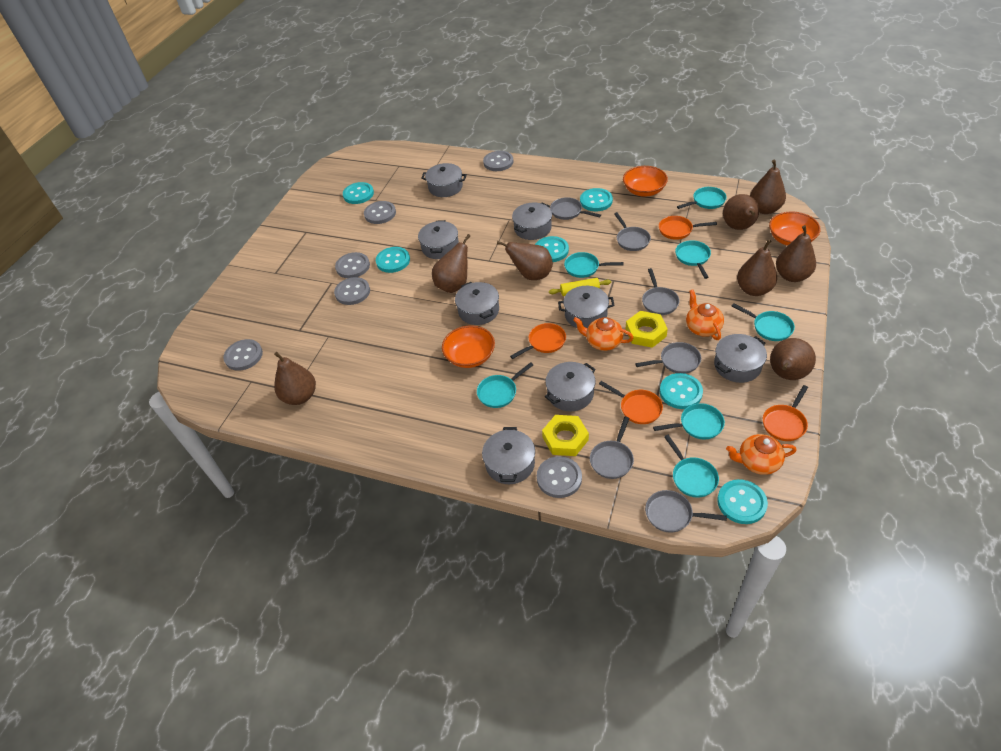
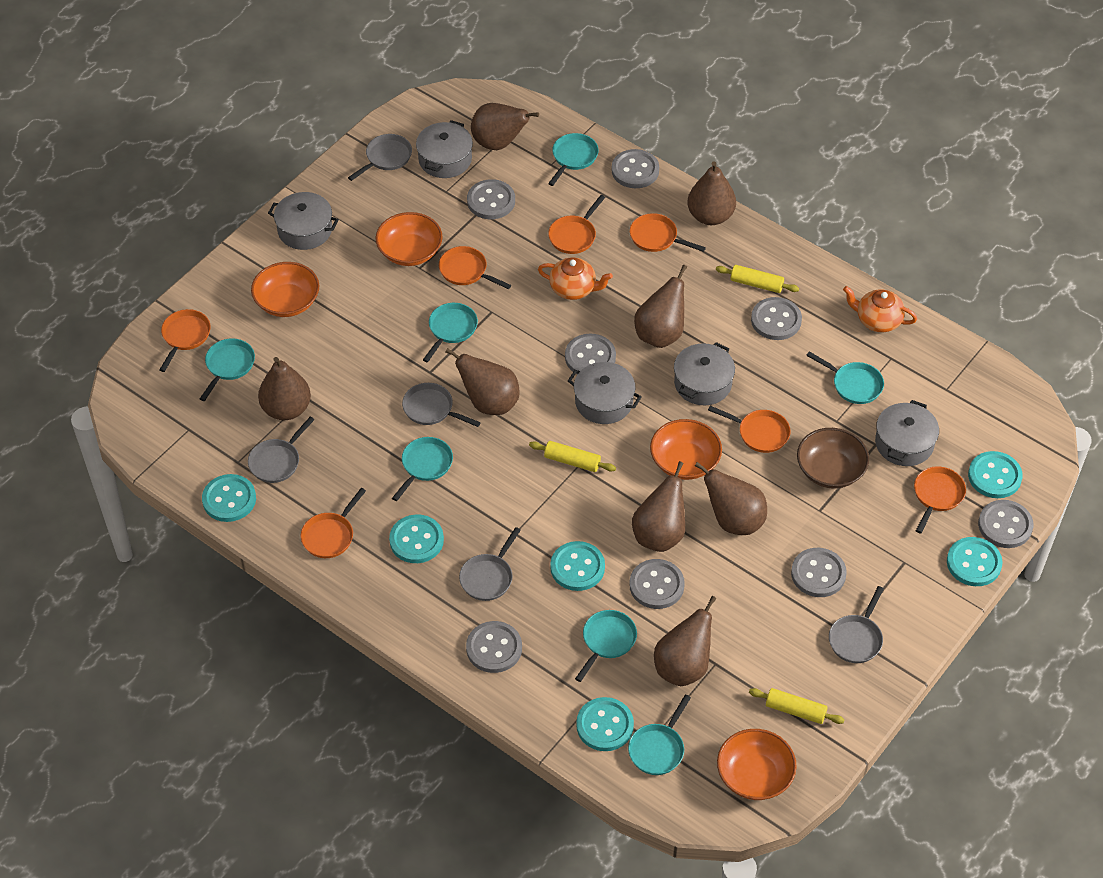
brown bowl: 0 -> 1
grey button: 6 -> 8
grey pan: 6 -> 5
grey pot: 8 -> 5
orange bowl: 3 -> 4
orange pan: 4 -> 7
orange teapot: 3 -> 2
yellow nut: 2 -> 0
yellow rolling pin: 1 -> 3

